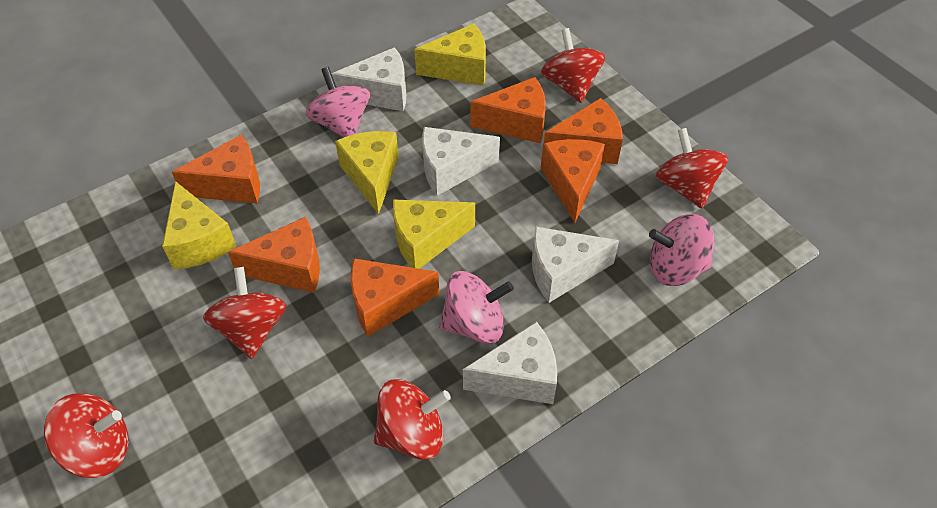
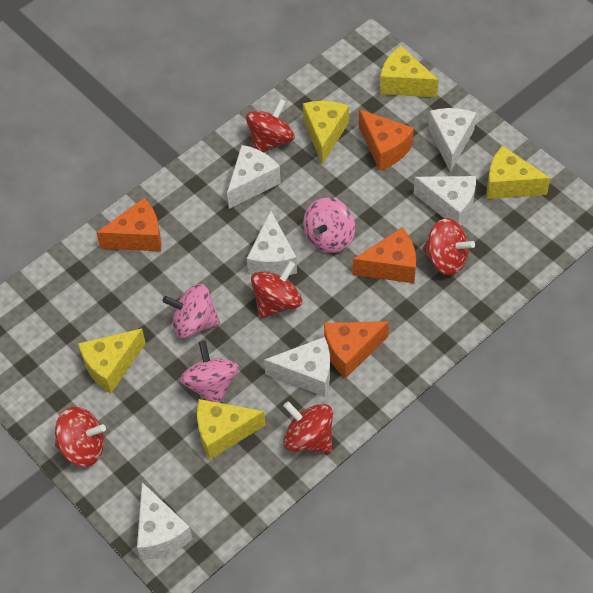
orange cheese: 6 -> 4
white cheese: 4 -> 6
yellow cheese: 4 -> 5

